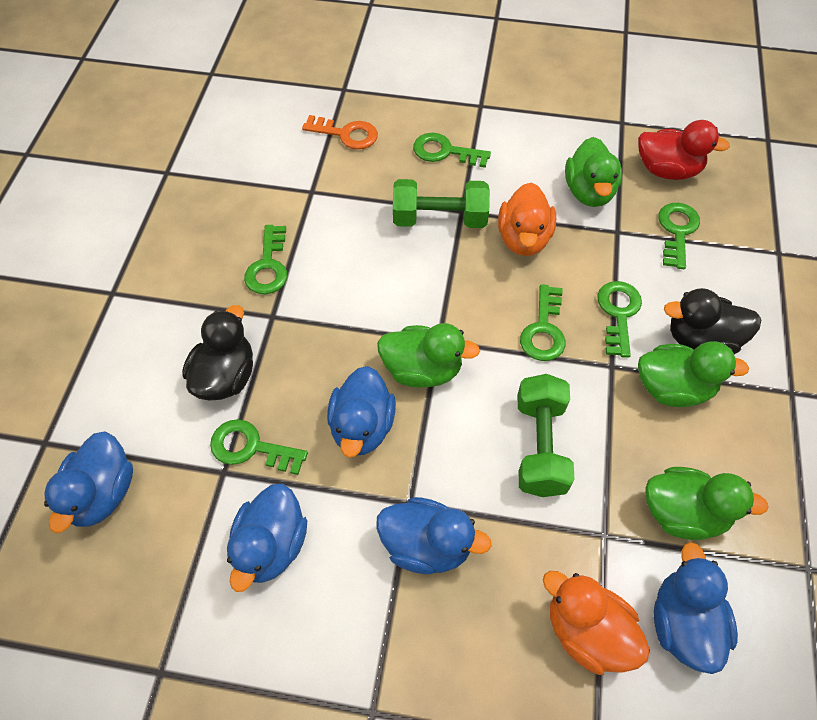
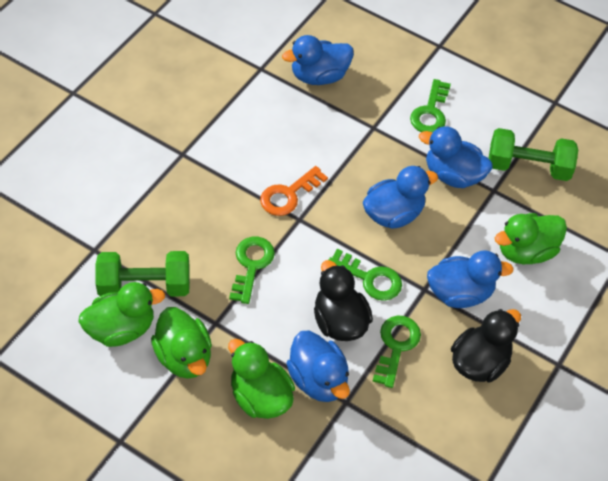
green key: 6 -> 4
orange duck: 2 -> 0
red duck: 1 -> 0

